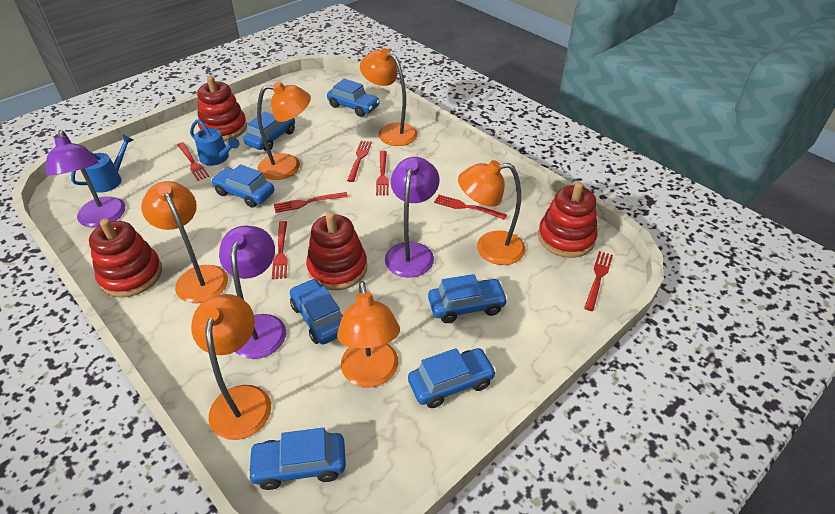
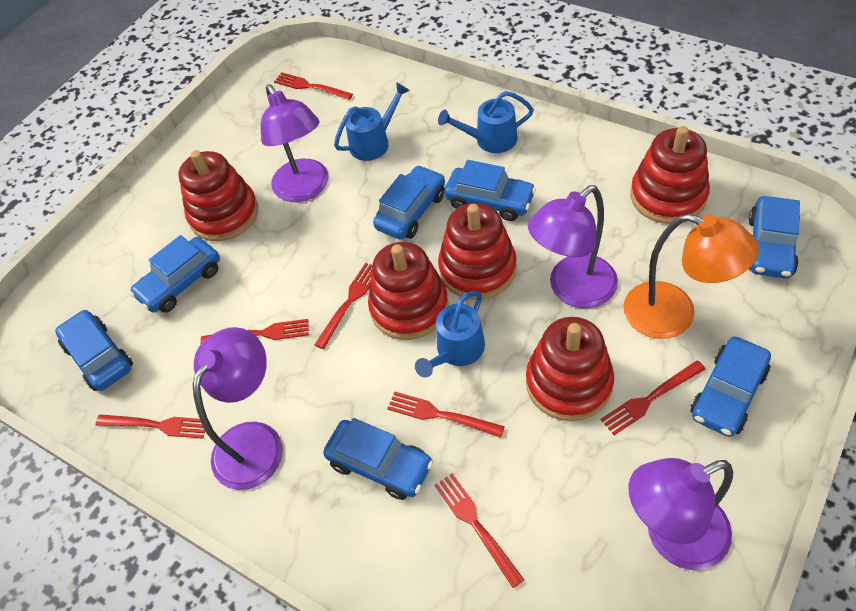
blue watering can: 2 -> 3
orange lamp: 6 -> 1
purple lamp: 3 -> 4
red stacking toy: 4 -> 5

